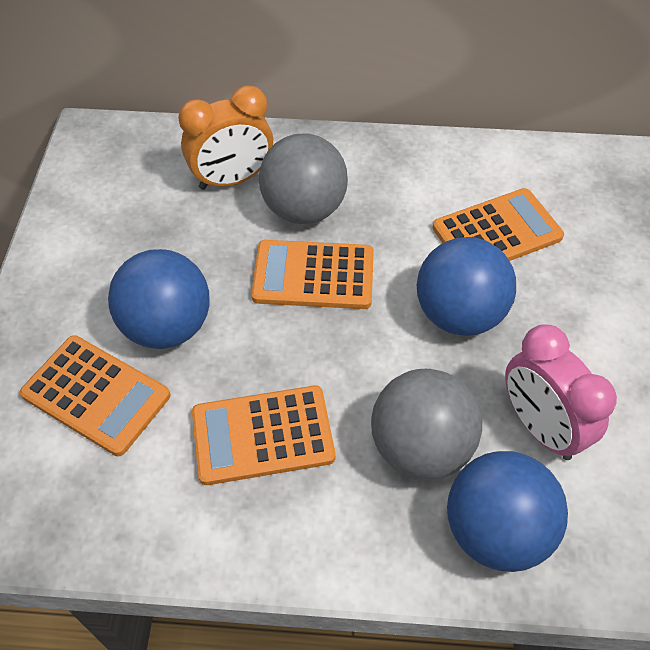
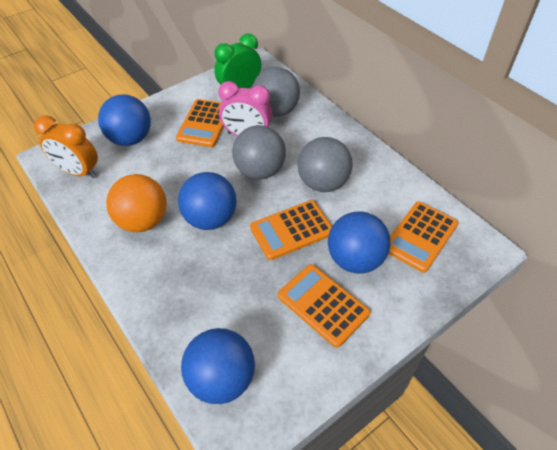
blue ball: 3 -> 4
green clock: 0 -> 1
grey ball: 2 -> 3
orange ball: 0 -> 1

